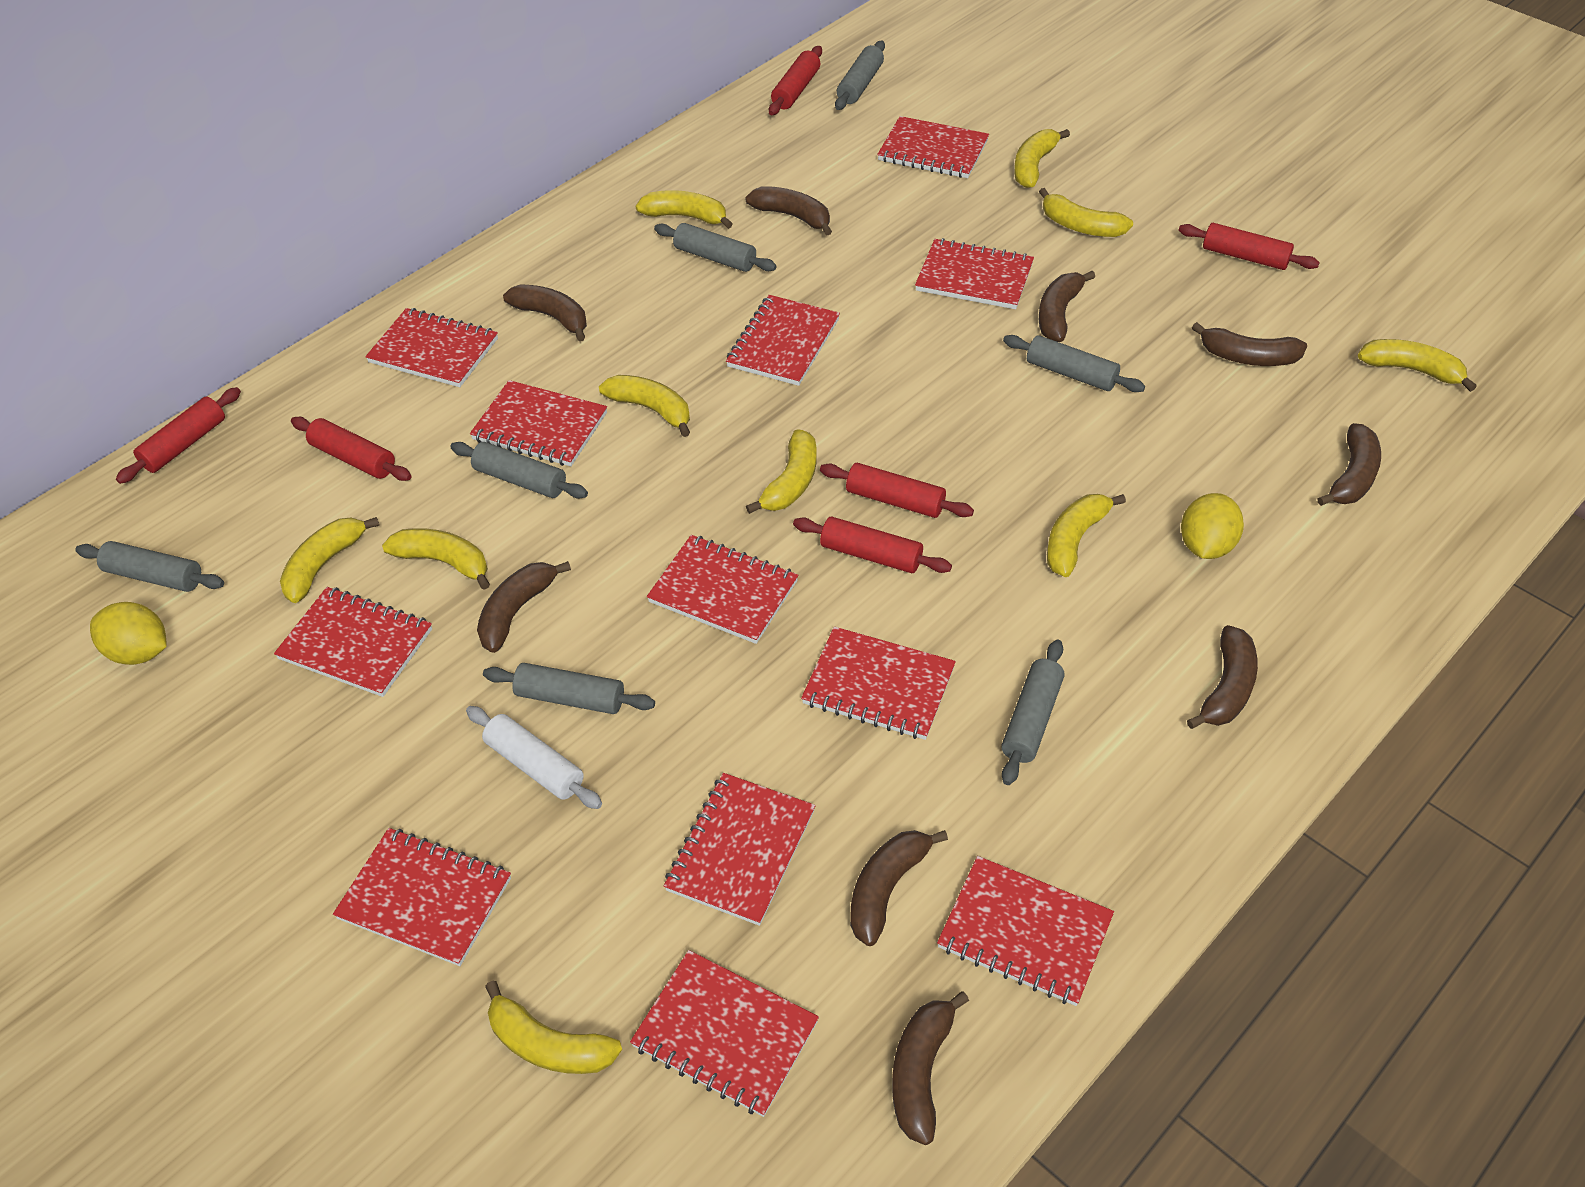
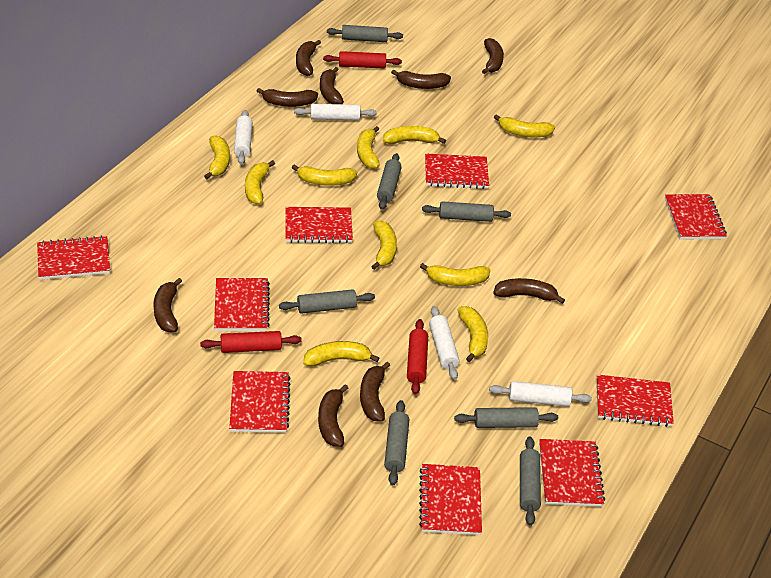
red notebook: 12 -> 9
red rolling pin: 6 -> 3
white rolling pin: 1 -> 4
yellow lemon: 2 -> 0

